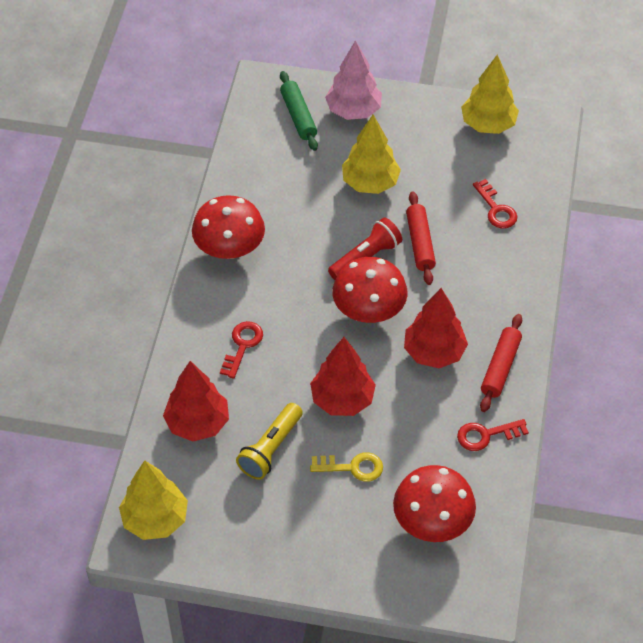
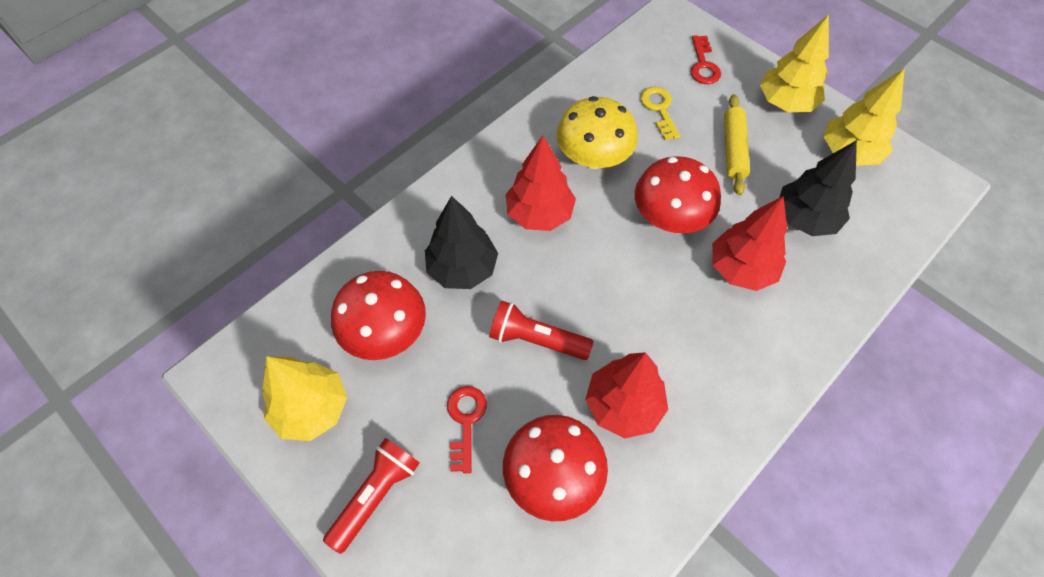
black tree: 0 -> 2
green rolling pin: 1 -> 0
pink tree: 1 -> 0
red flashlight: 1 -> 2
red key: 3 -> 2
red rolling pin: 2 -> 0
yellow flashlight: 1 -> 0
yellow mushroom: 0 -> 1
yellow rolling pin: 0 -> 1

